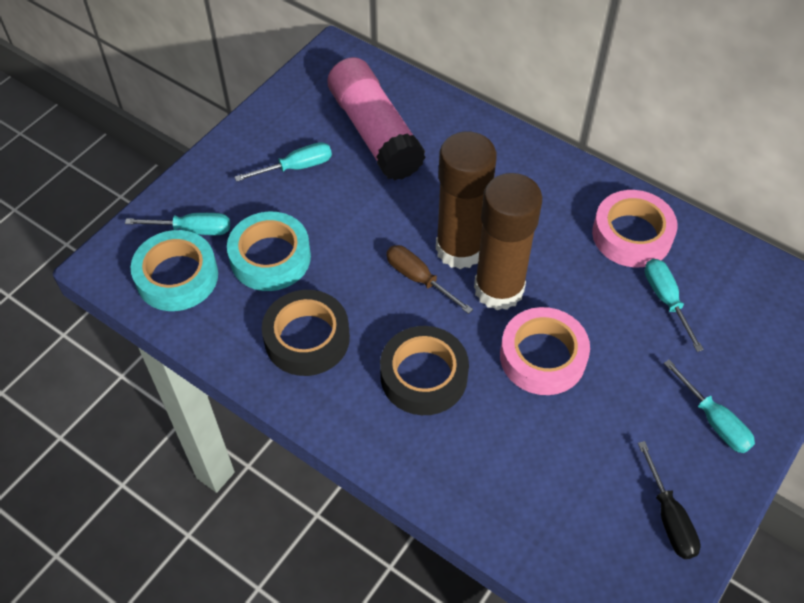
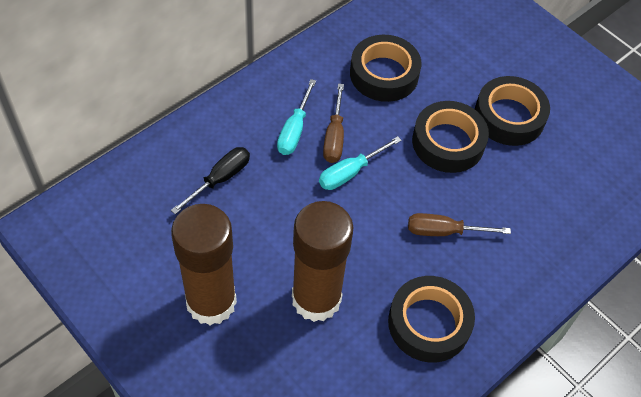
black tape: 2 -> 4
brown screwdriver: 1 -> 2
pink glue stick: 1 -> 0
pink tape: 2 -> 0
turquoise screwdriver: 4 -> 2
turquoise tape: 2 -> 0

